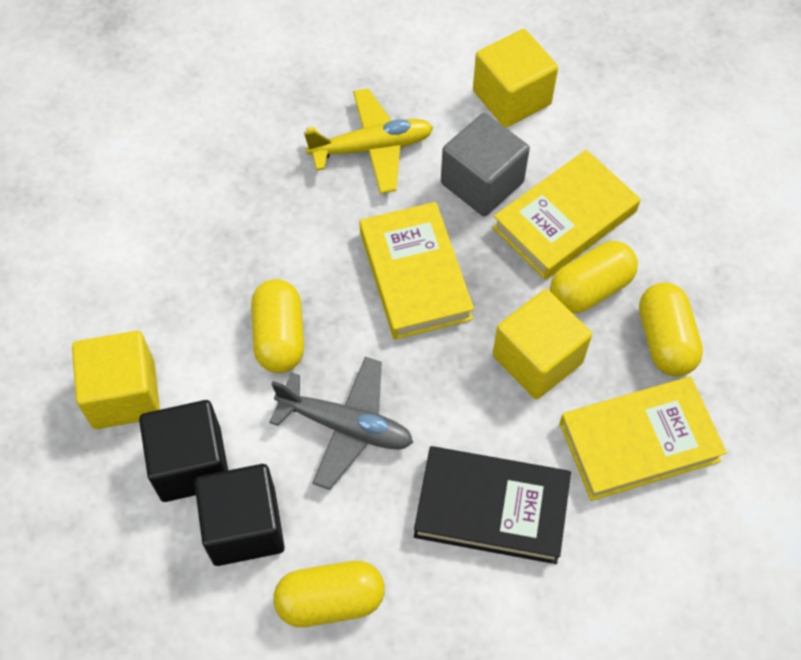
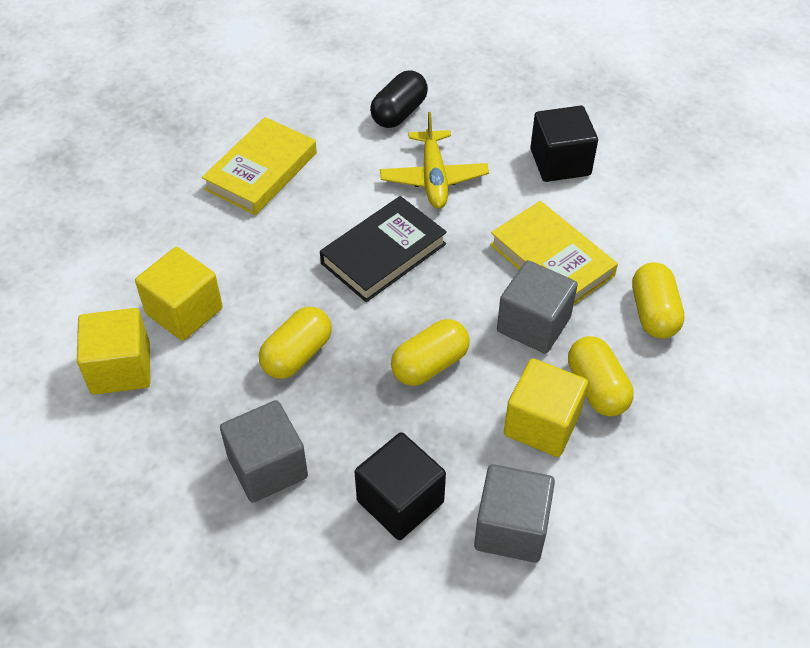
black capsule: 0 -> 1
grey cube: 1 -> 3
grey plane: 1 -> 0
yellow book: 3 -> 2

